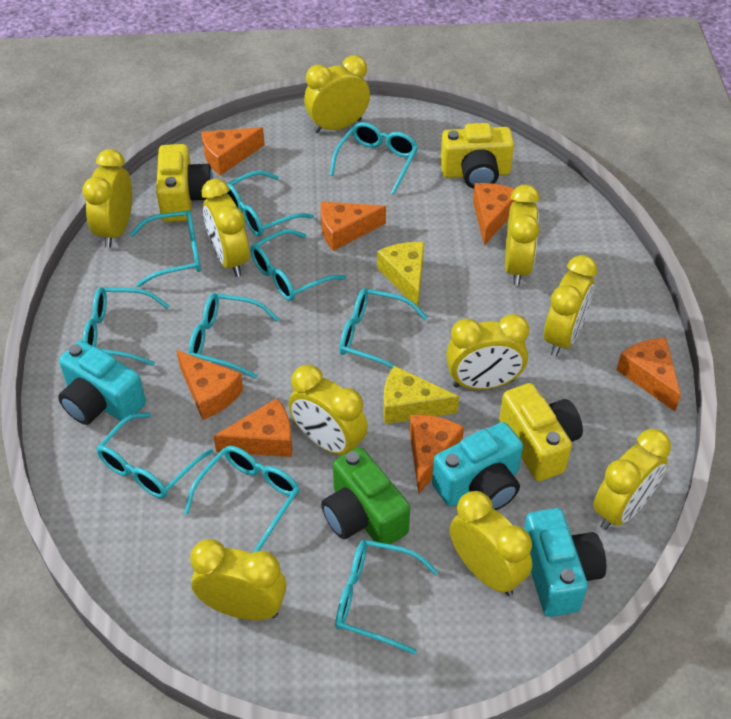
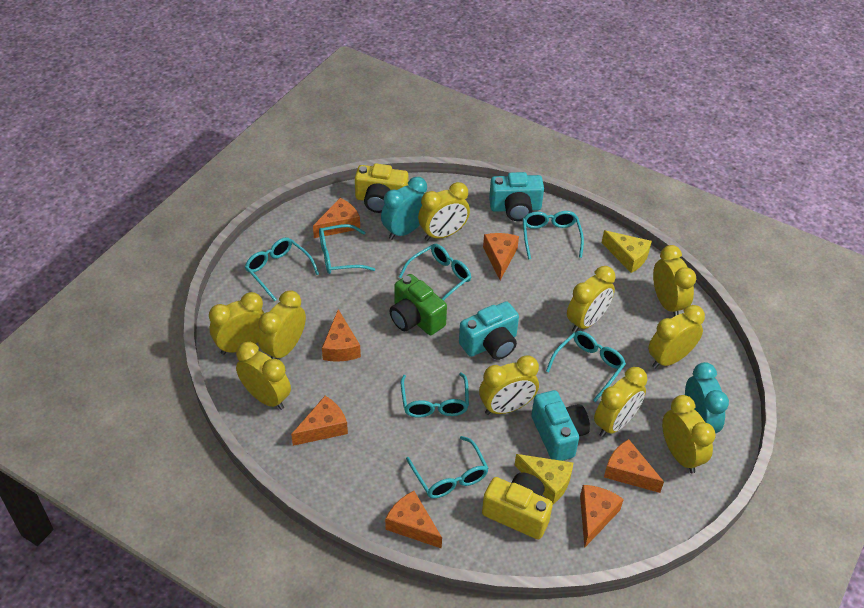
turquoise clock: 0 -> 2
turquoise glasses: 10 -> 7
yellow camera: 3 -> 2

